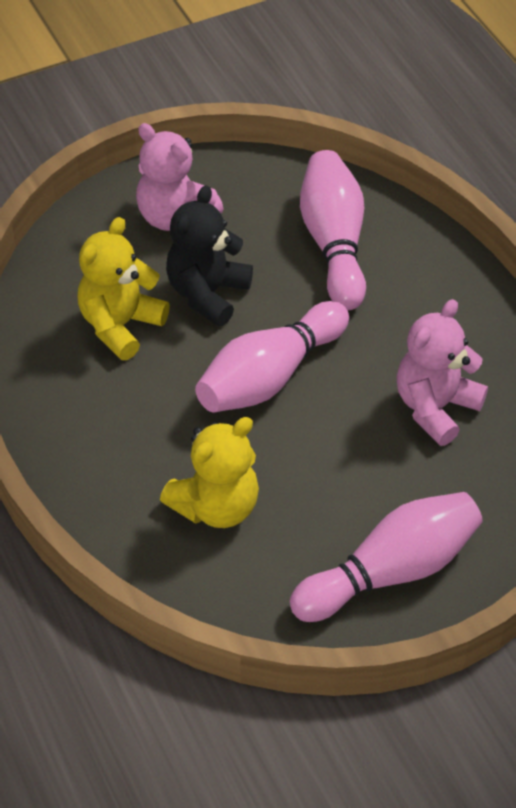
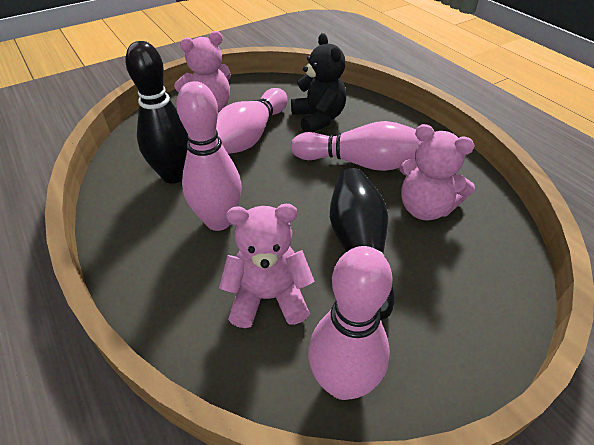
black bowling pin: 0 -> 2
pink bowling pin: 3 -> 4
pink teddy bear: 2 -> 3
yellow teddy bear: 2 -> 0

